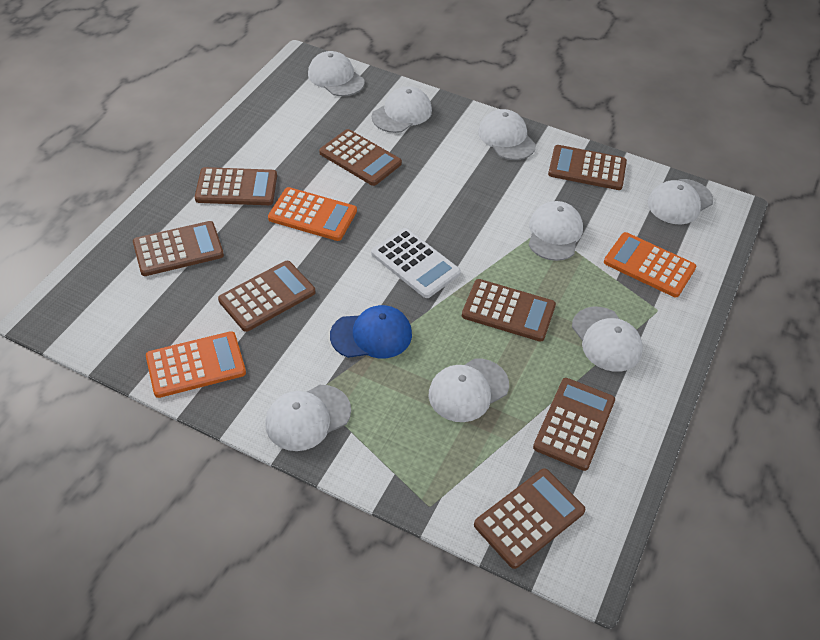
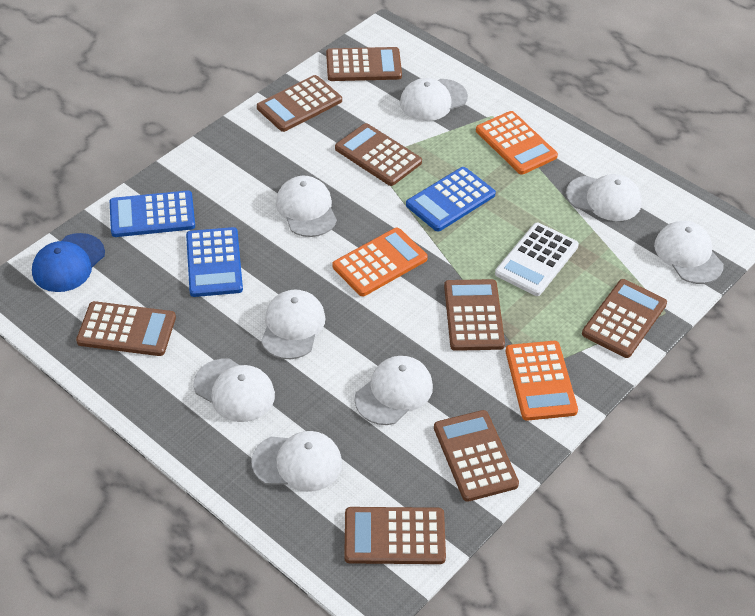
blue calculator: 0 -> 3

